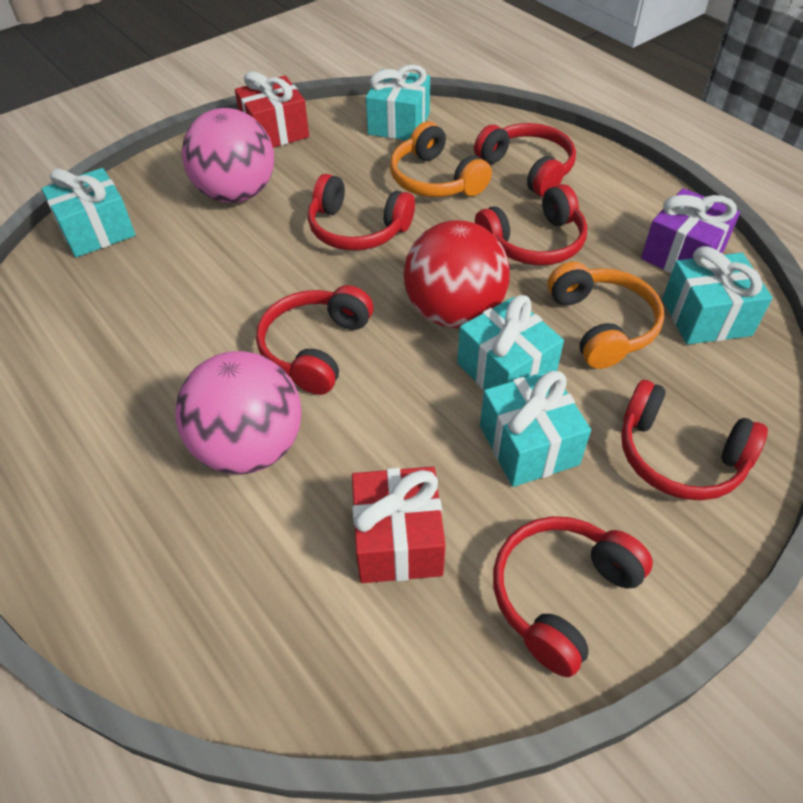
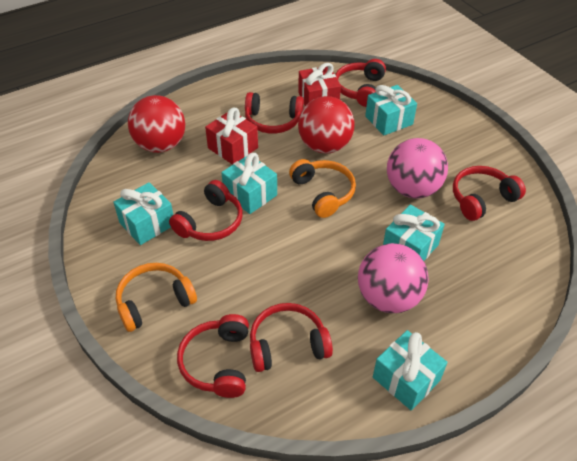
purple gift: 1 -> 0
red ball: 1 -> 2

